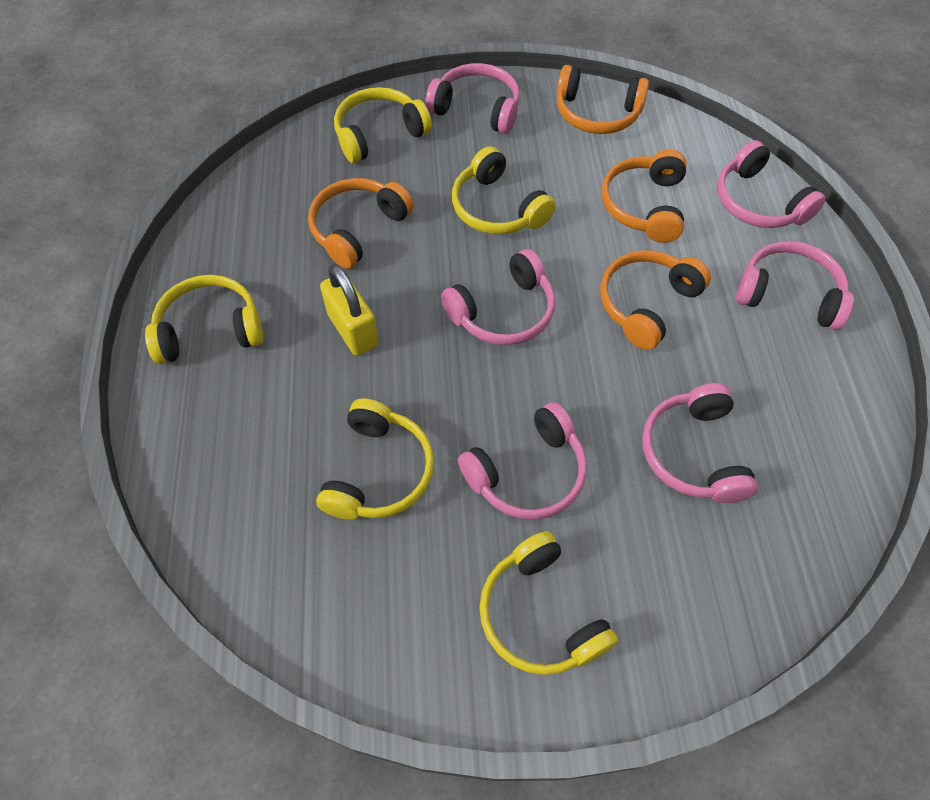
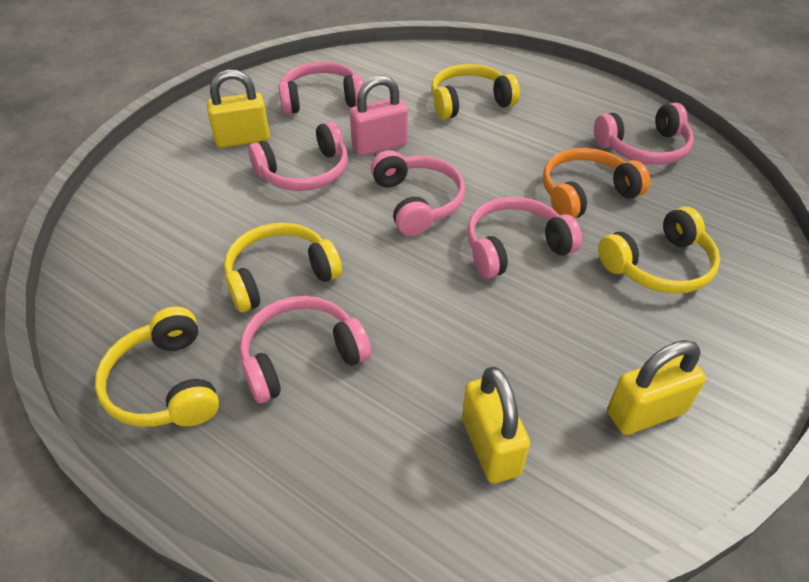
orange headphones: 4 -> 1
pink padlock: 0 -> 1
yellow headphones: 5 -> 4
yellow padlock: 1 -> 3

